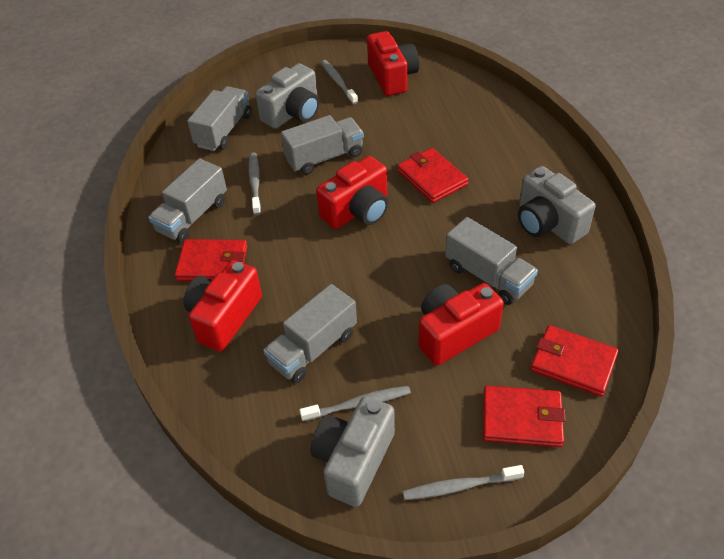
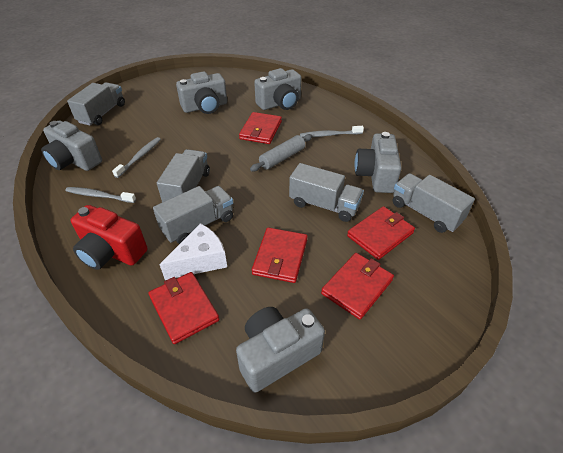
grey camera: 3 -> 5
grey rolling pin: 0 -> 1
grey toothbrush: 4 -> 3
red camera: 4 -> 1
red wallet: 4 -> 5
white cheese: 0 -> 1

